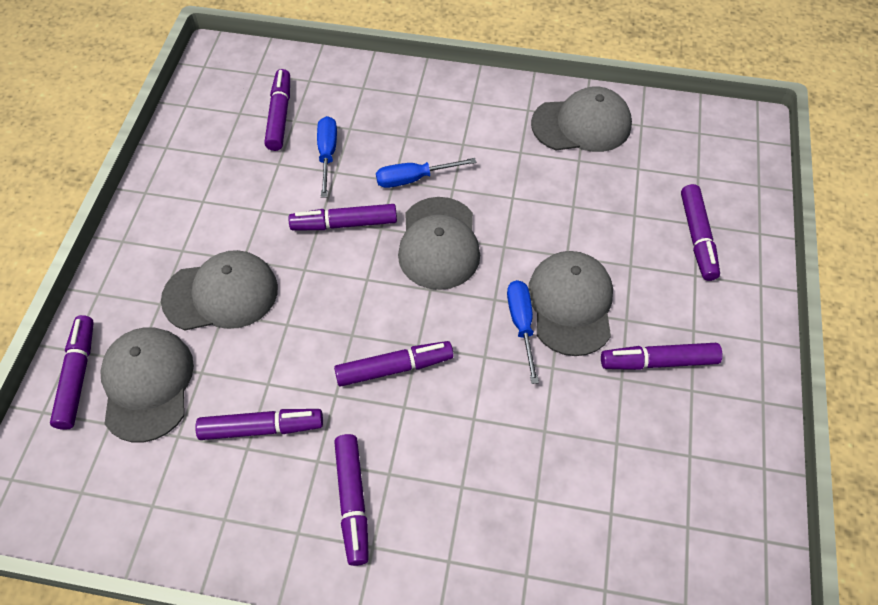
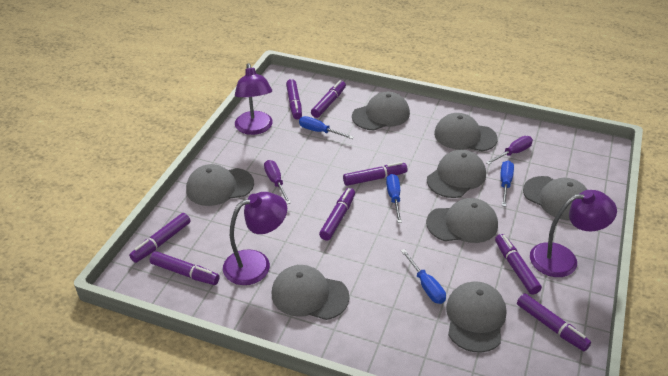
blue screwdriver: 3 -> 4
grey cap: 5 -> 8
purple lamp: 0 -> 3
purple screwdriver: 0 -> 2

